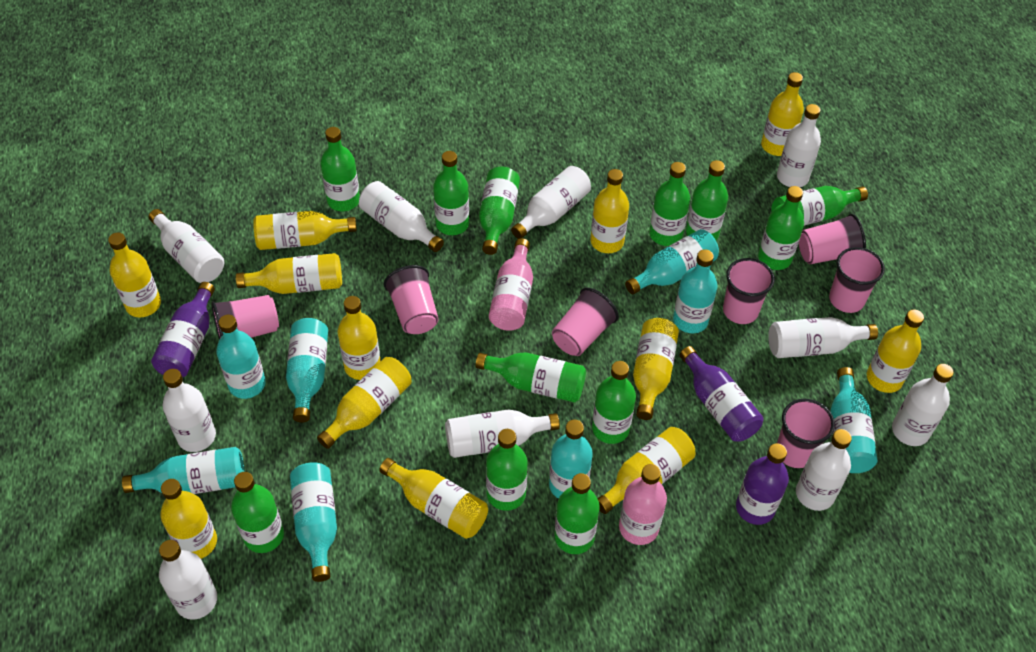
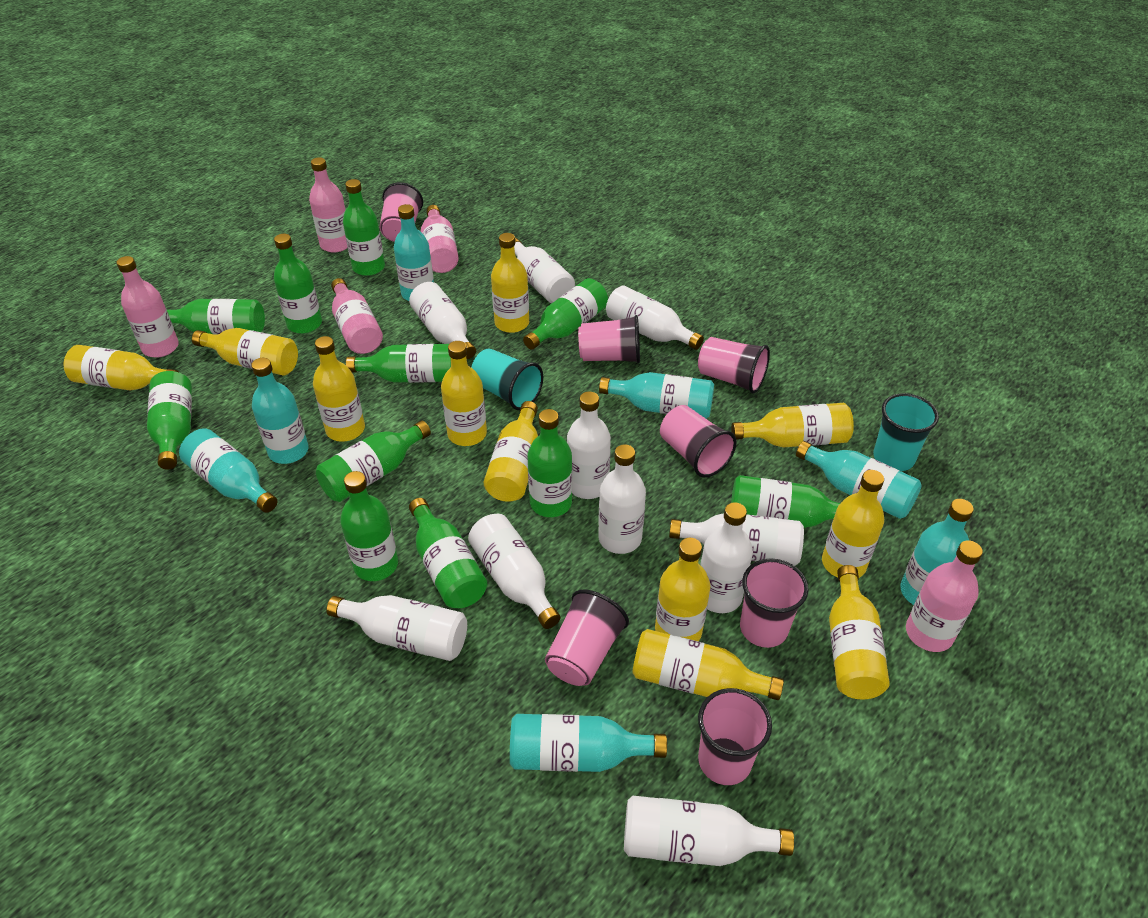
green bottle: 12 -> 11
pink bottle: 2 -> 5
purple bottle: 3 -> 0
turquoise bottle: 8 -> 7
turquoise cup: 0 -> 2
yellow bottle: 12 -> 11

